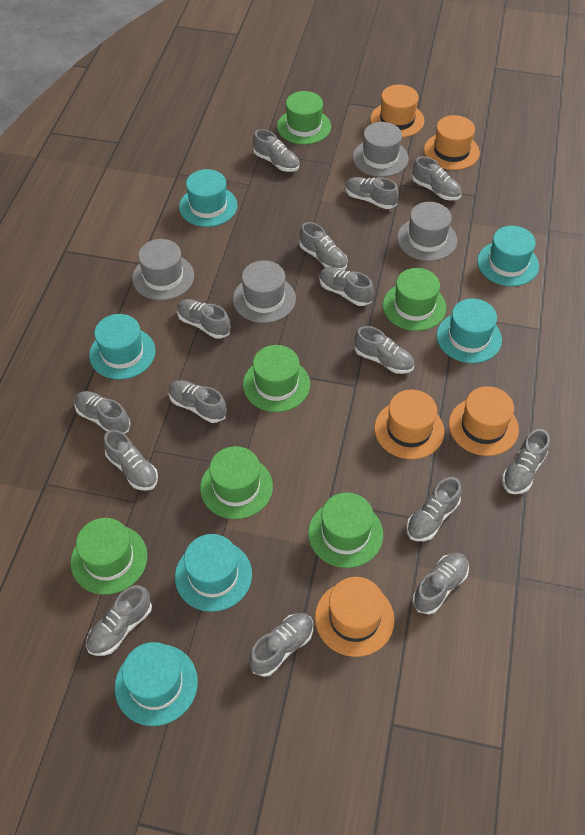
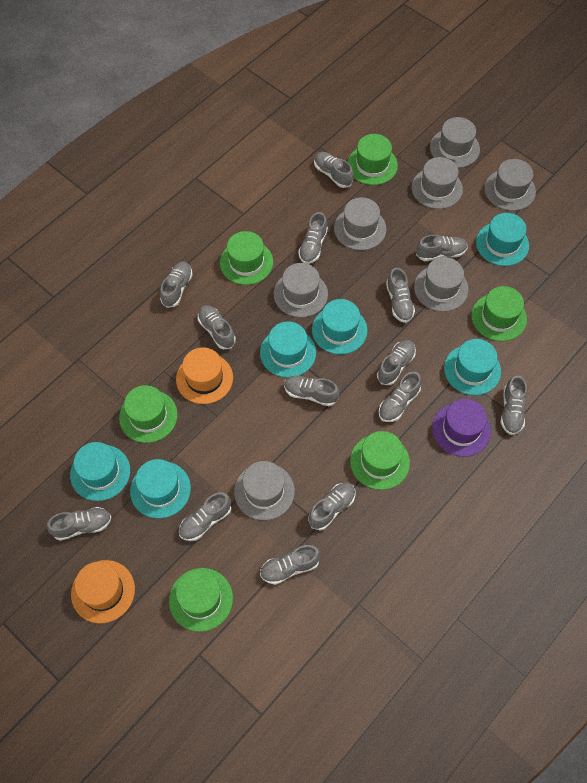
grey hat: 4 -> 7
grey shoe: 15 -> 14
orange hat: 5 -> 2
purple hat: 0 -> 1

